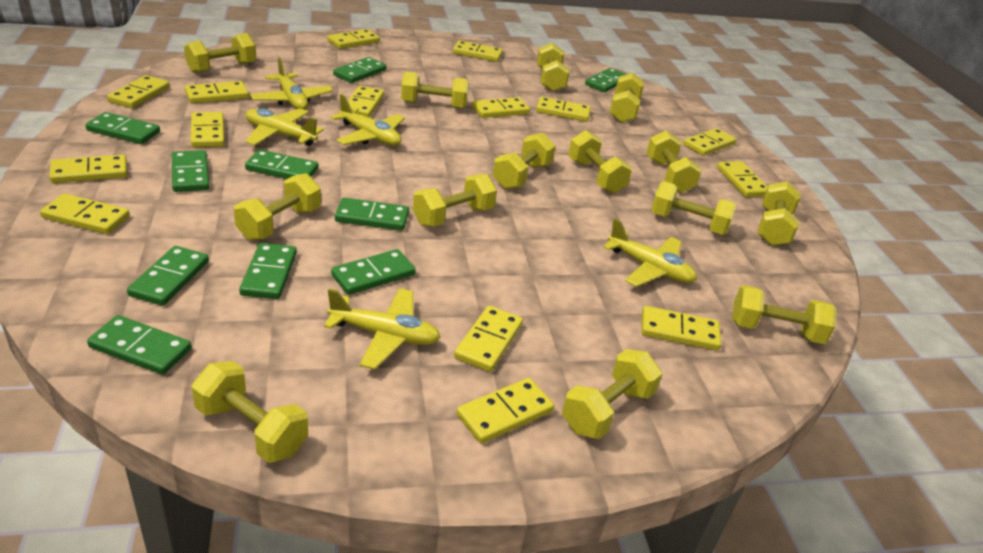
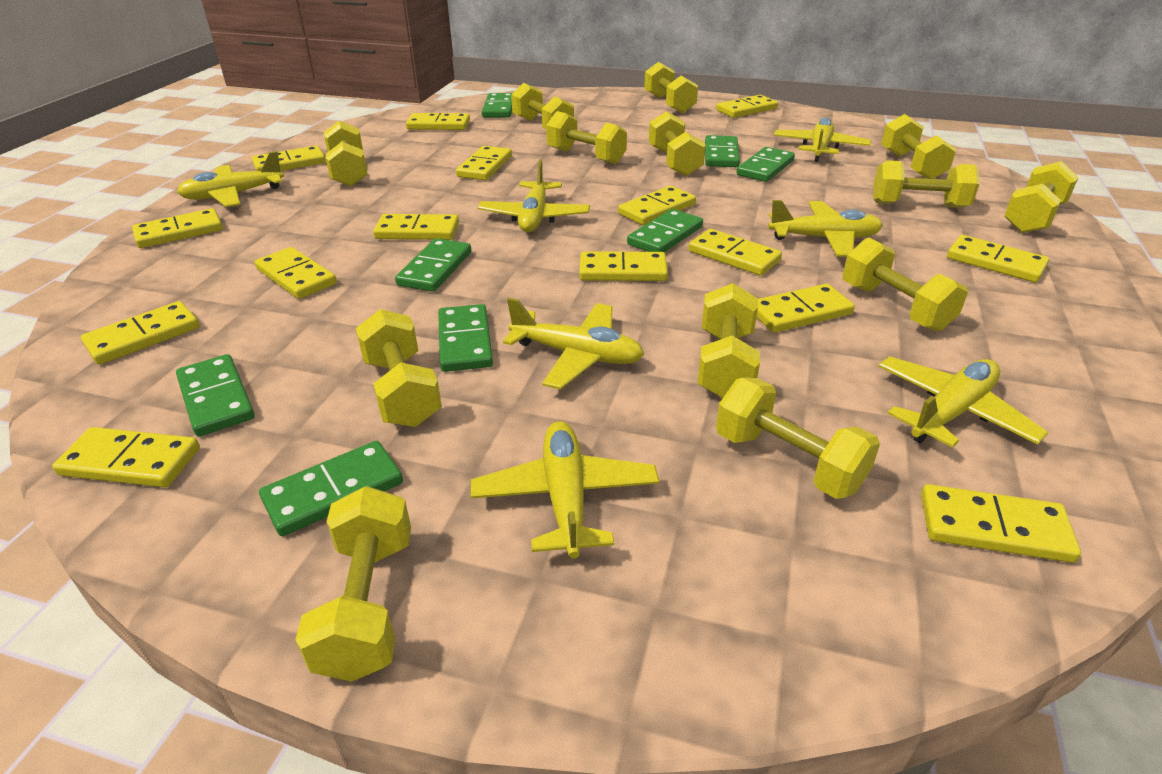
green domino: 10 -> 8
yellow dumbbell: 14 -> 13
yellow plane: 5 -> 7

